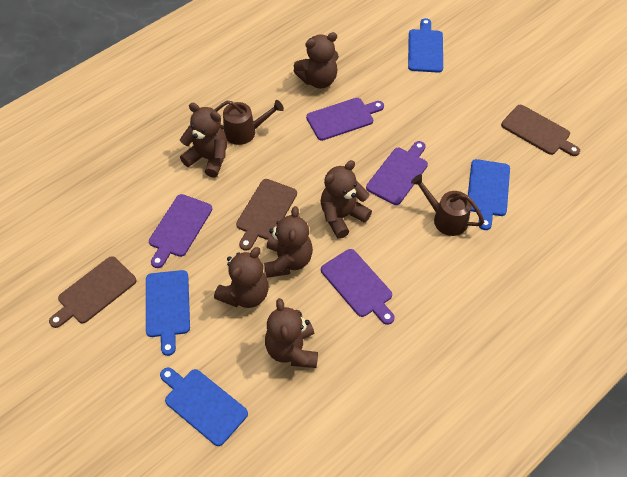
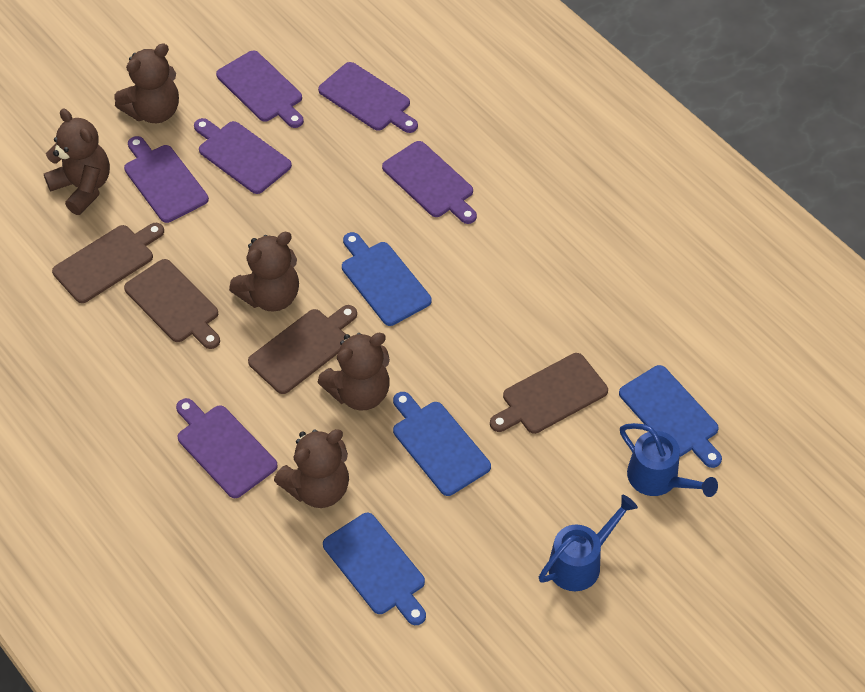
blue watering can: 0 -> 2
brown cutting board: 3 -> 4
brown teddy bear: 6 -> 5
brown watering can: 2 -> 0
purple cutting board: 4 -> 6

